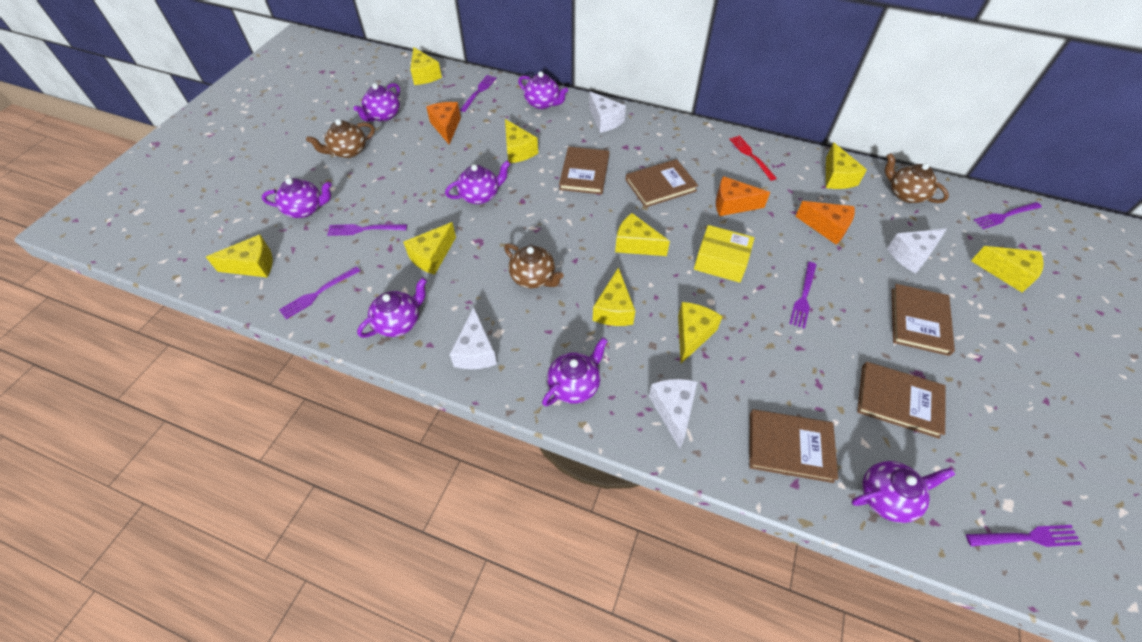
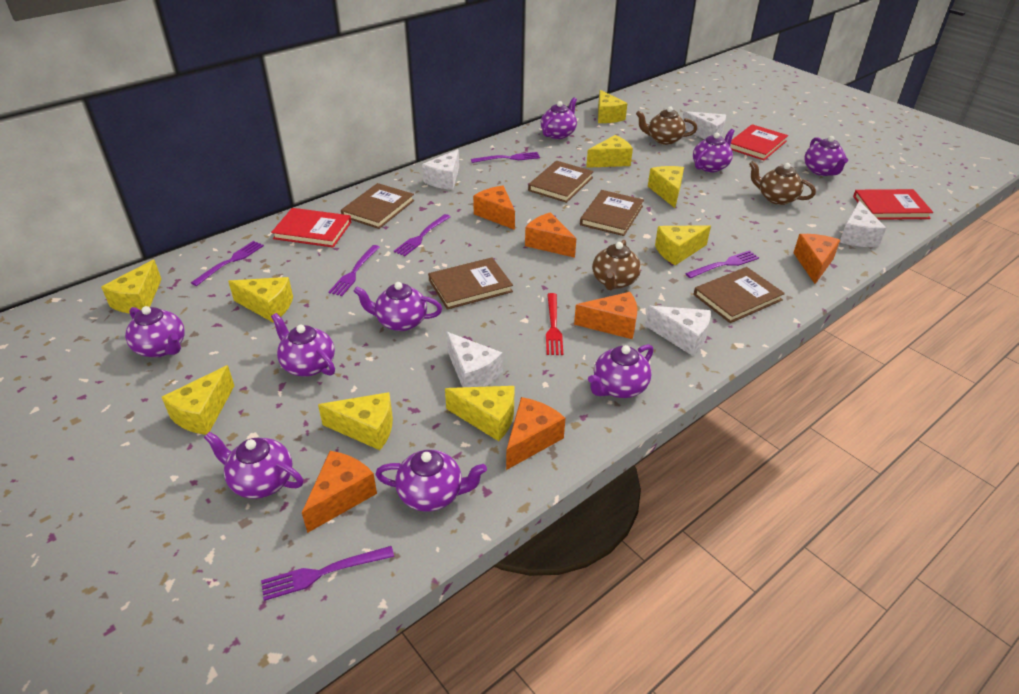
orange cheese: 3 -> 6
purple teapot: 7 -> 9
red book: 0 -> 3
white cheese: 4 -> 5
yellow box: 1 -> 0

